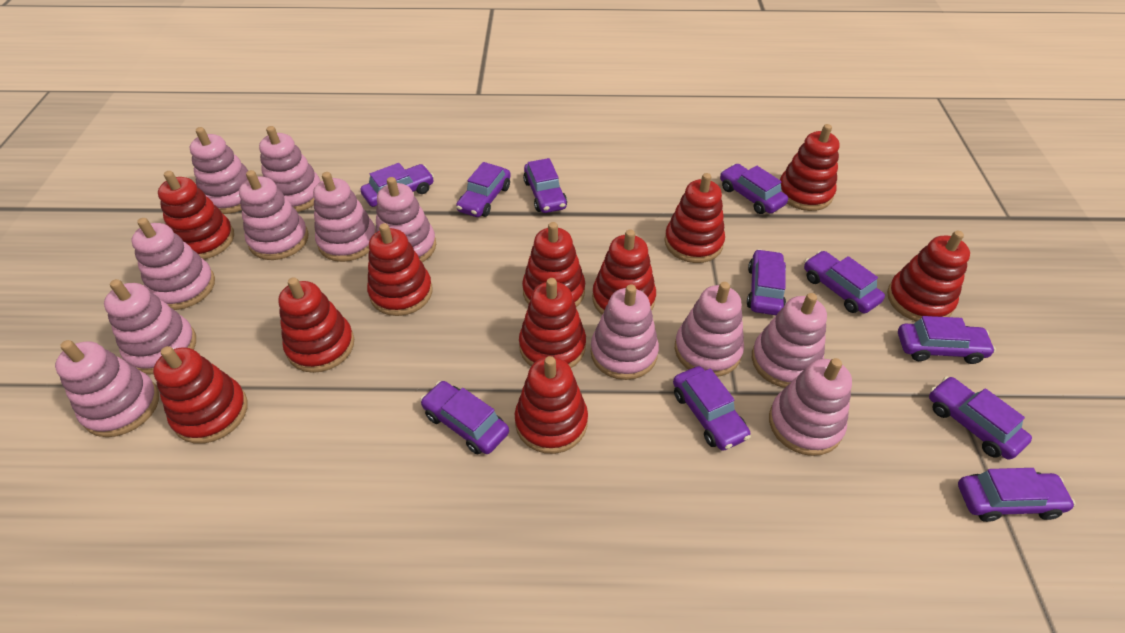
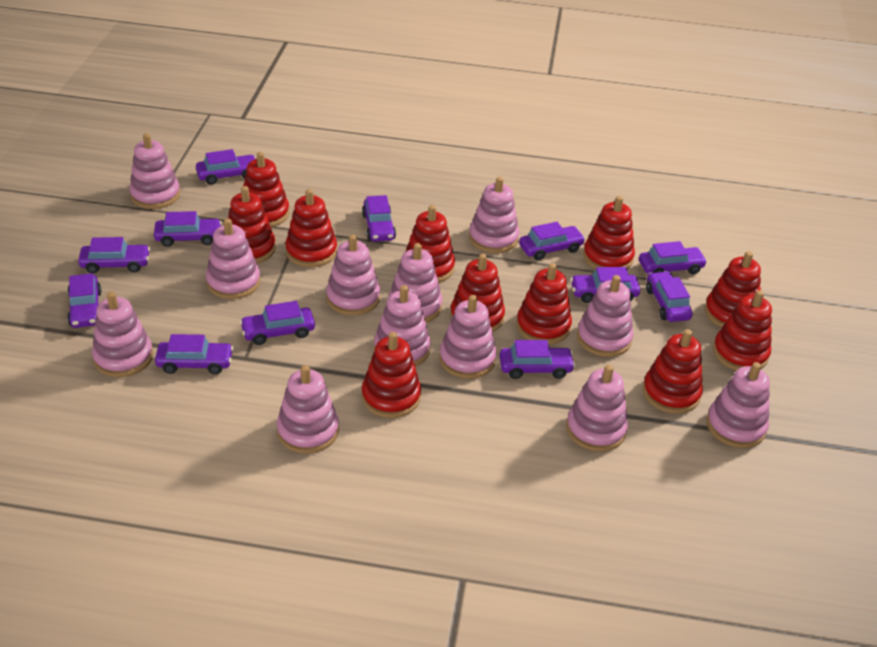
purple car: 11 -> 12

